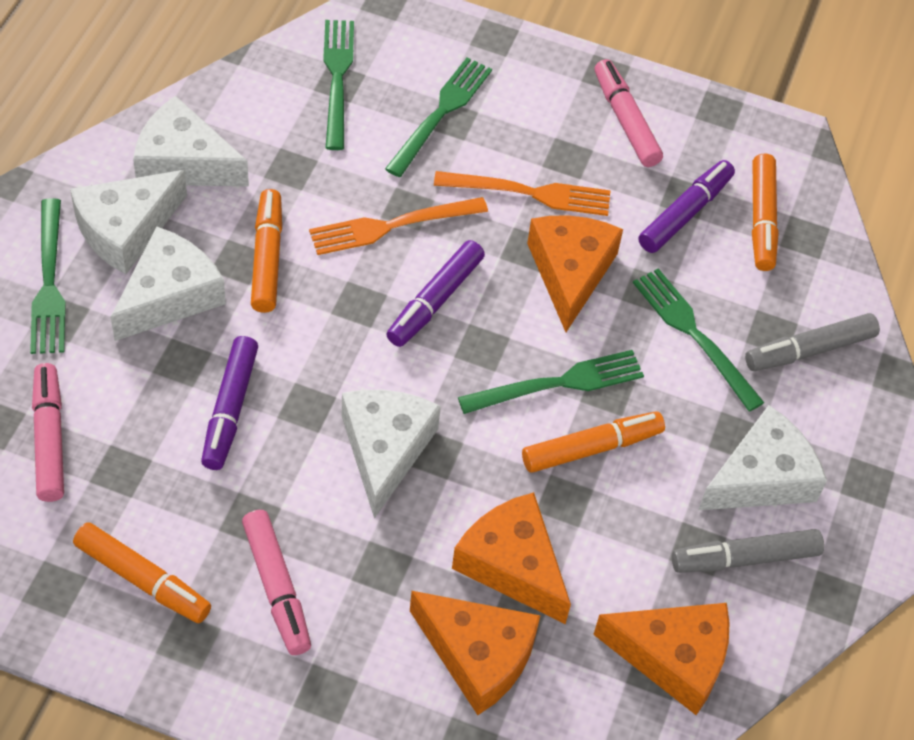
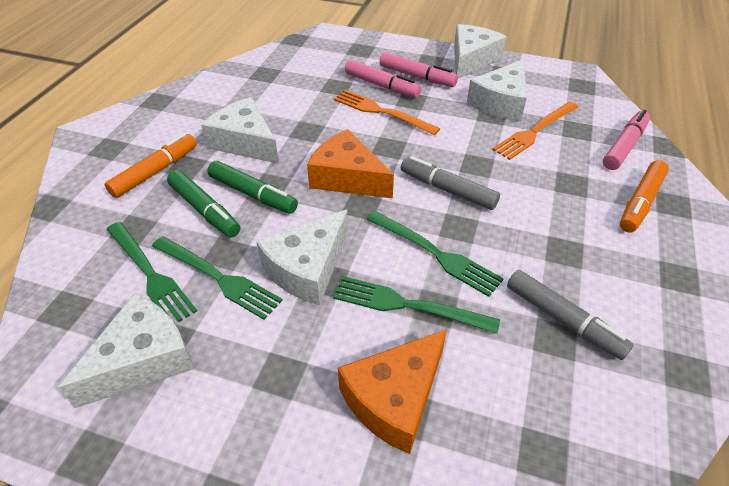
green fork: 5 -> 4
green marker: 0 -> 2
orange cheese: 4 -> 2
orange marker: 4 -> 2
purple marker: 3 -> 0

